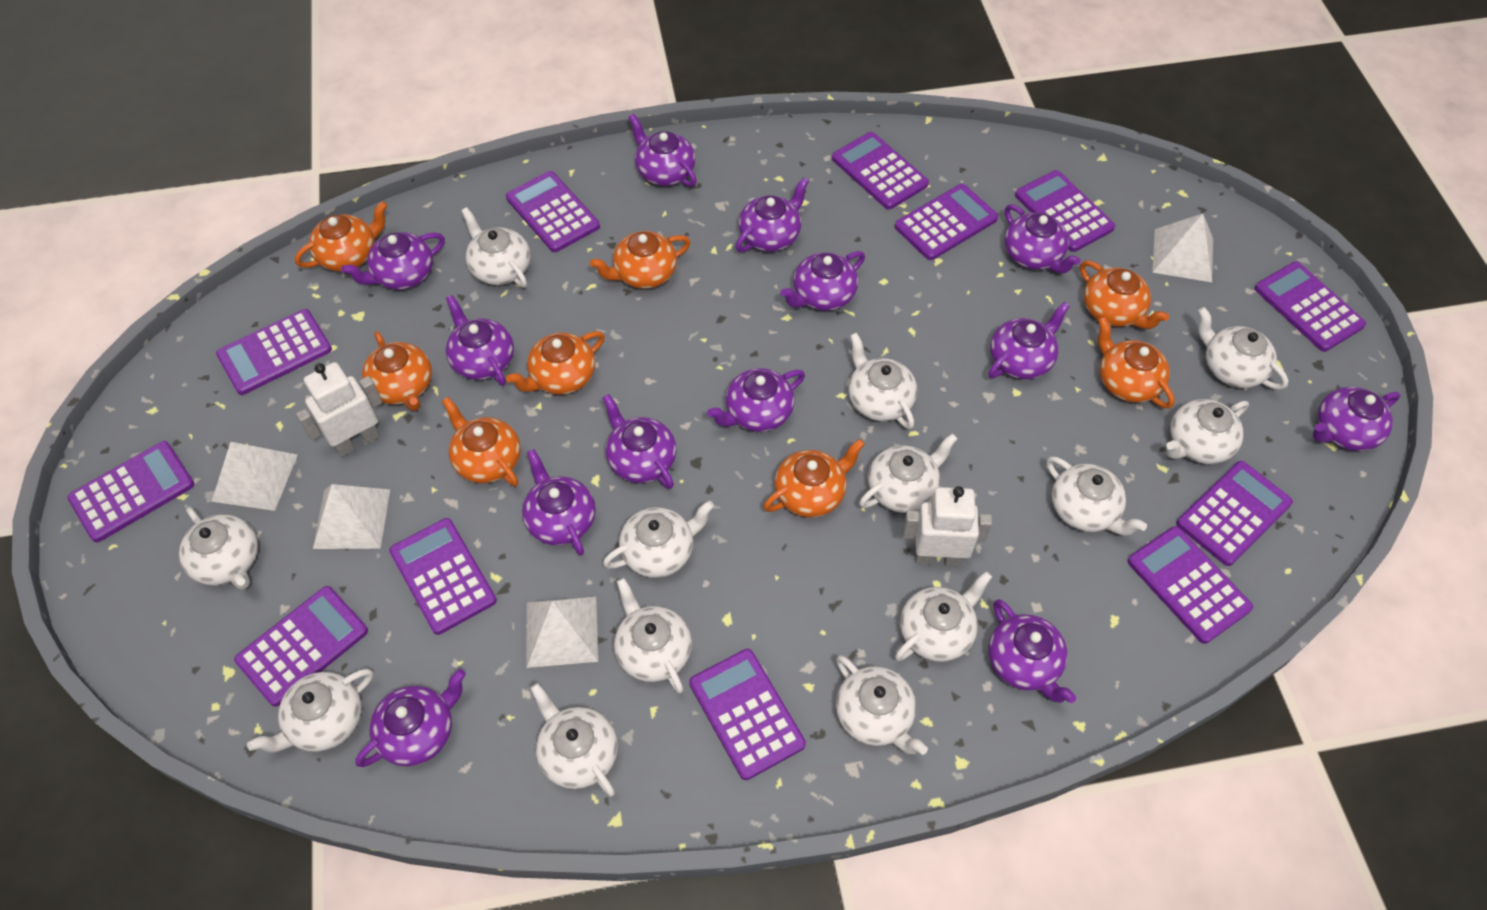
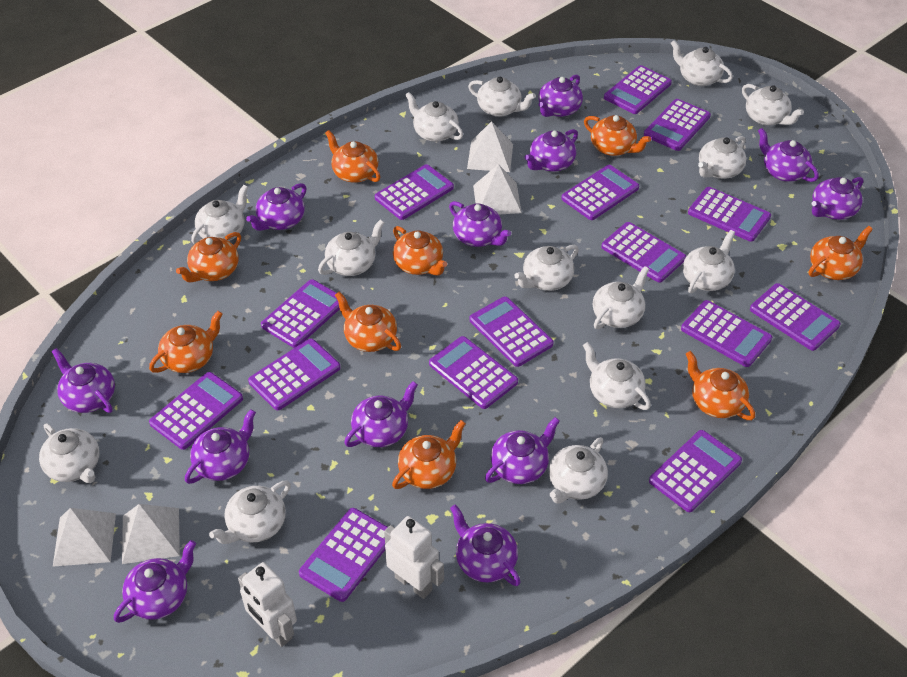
orange teapot: 8 -> 9
purple calculator: 12 -> 15
purple teapot: 13 -> 12
white teapot: 13 -> 14

